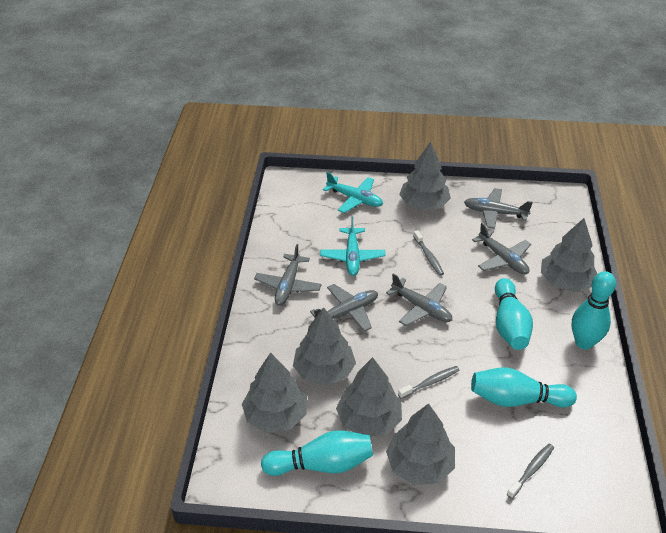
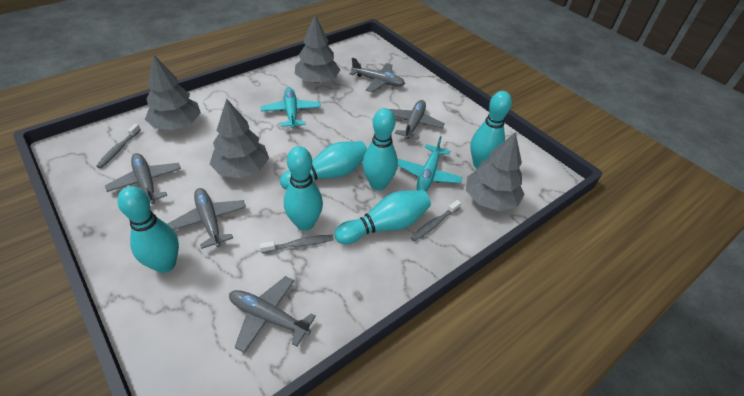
grey tree: 6 -> 4
turquoise bowling pin: 4 -> 6

